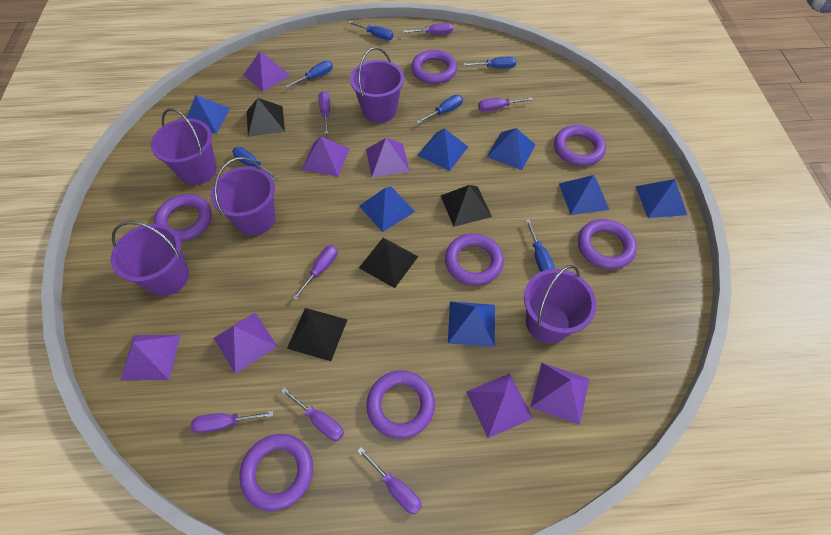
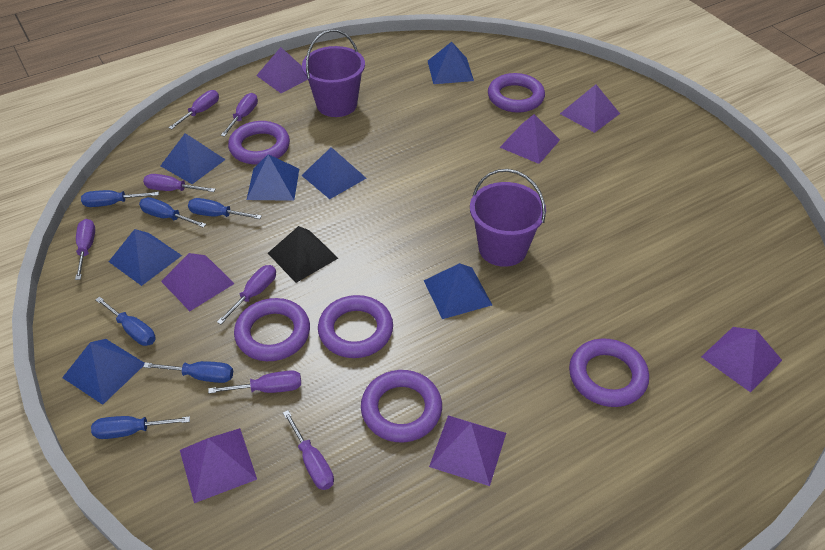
black pyramid: 4 -> 1
purple bucket: 5 -> 2
purple ring: 7 -> 6

